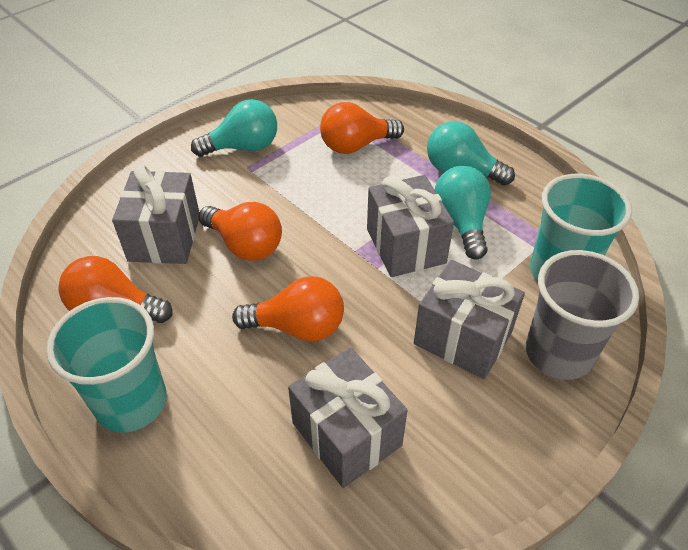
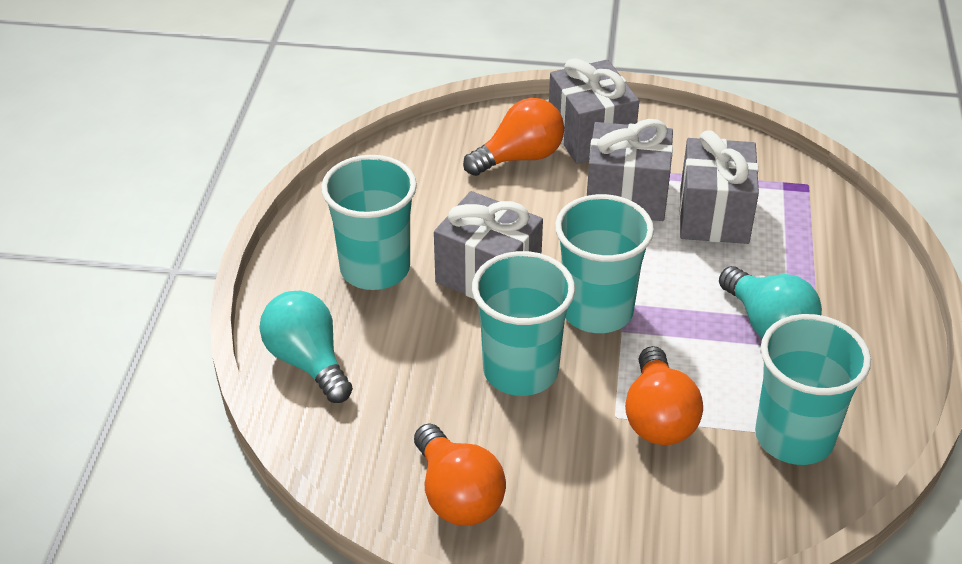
grey cup: 1 -> 0
orange light bulb: 4 -> 3
turquoise cup: 2 -> 4
turquoise light bulb: 3 -> 2

